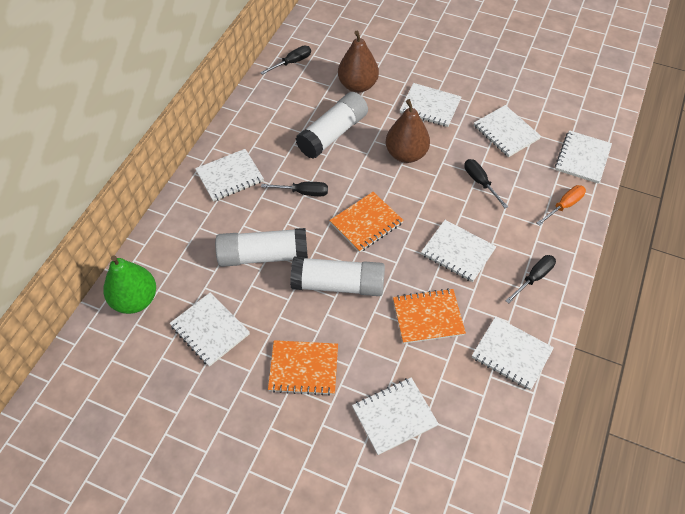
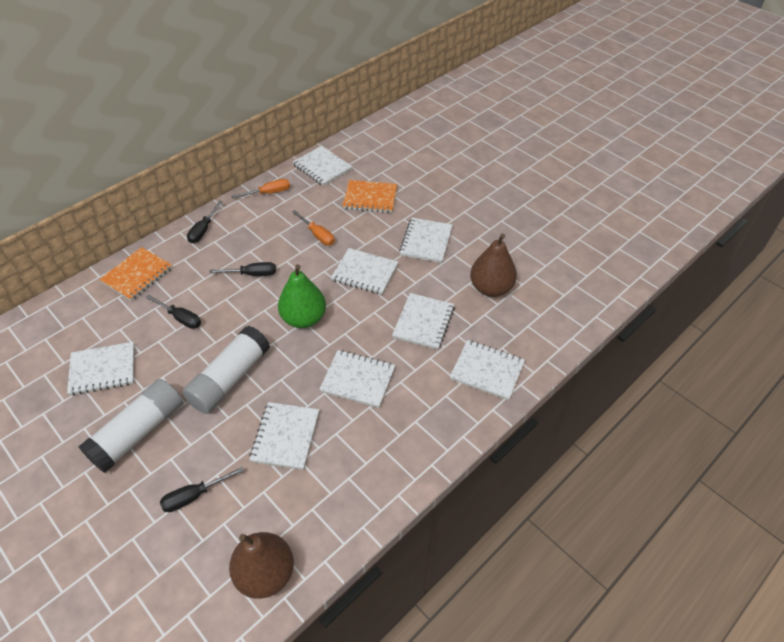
orange notebook: 3 -> 2
orange screwdriver: 1 -> 2
white glue stick: 3 -> 2

